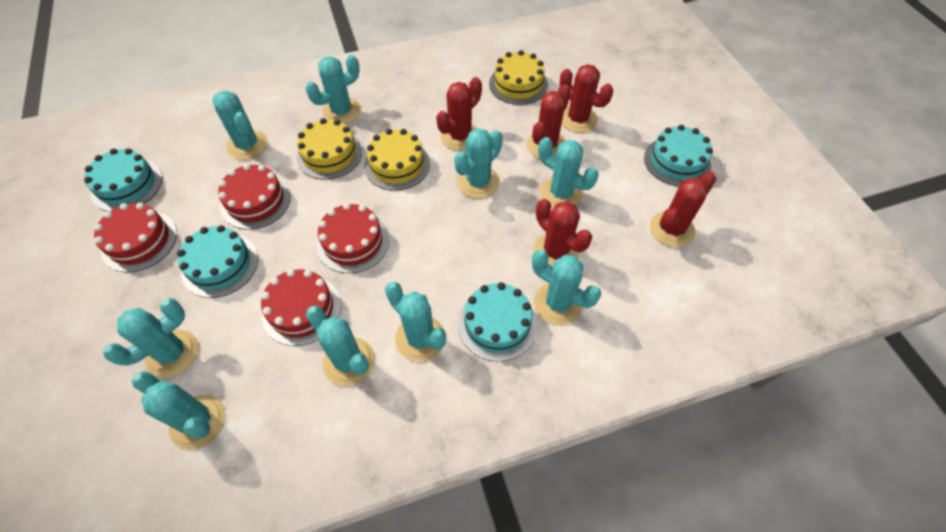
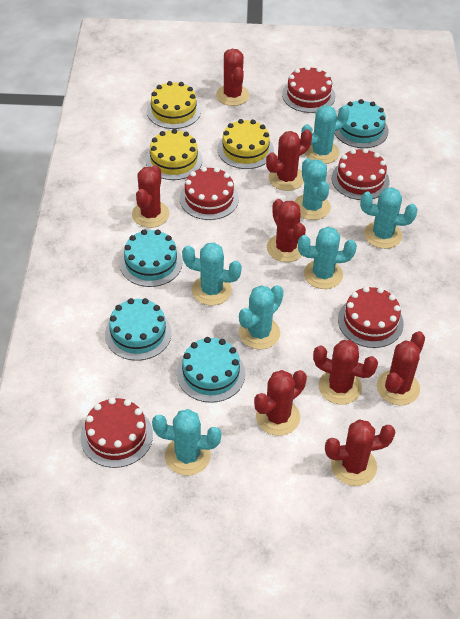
red cactus: 5 -> 8
red cake: 4 -> 5
turquoise cactus: 9 -> 7

